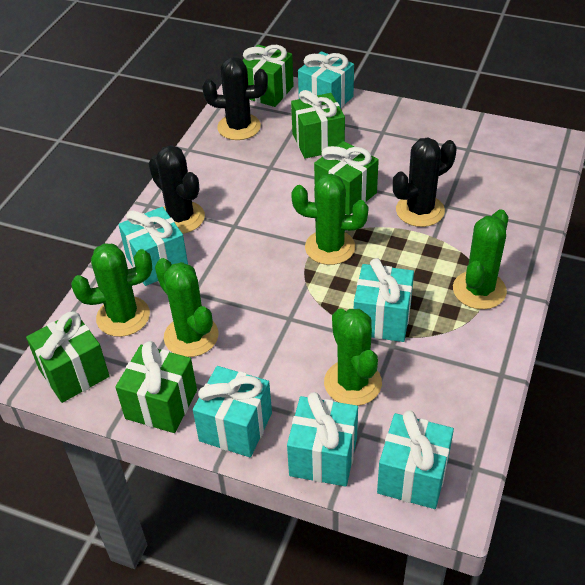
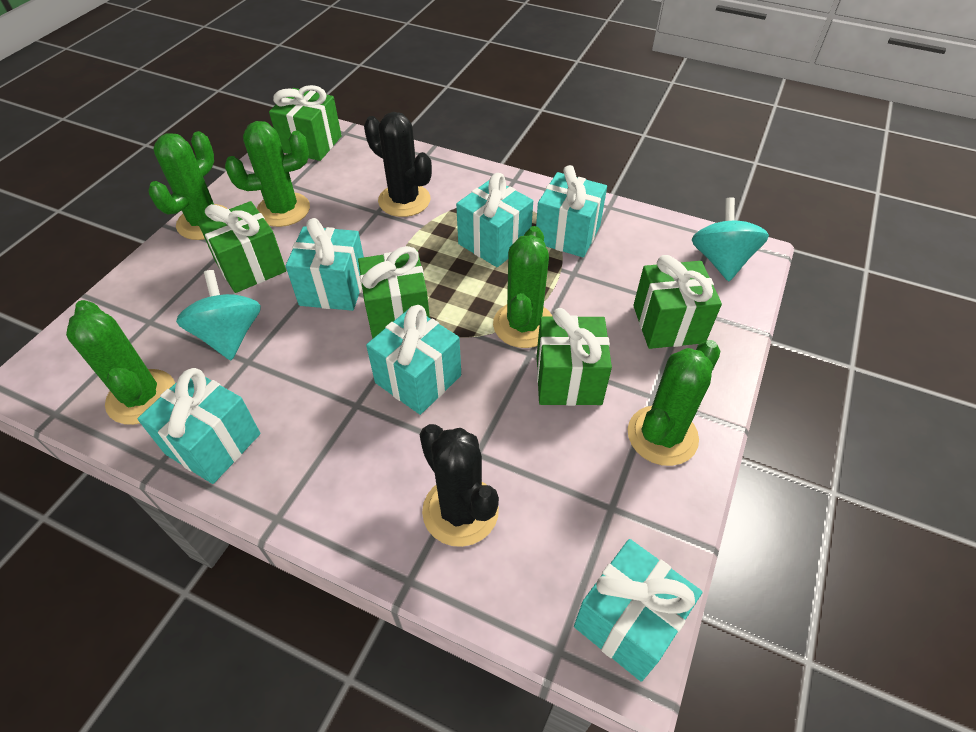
black cactus: 3 -> 2
turquoise spinning top: 0 -> 2

